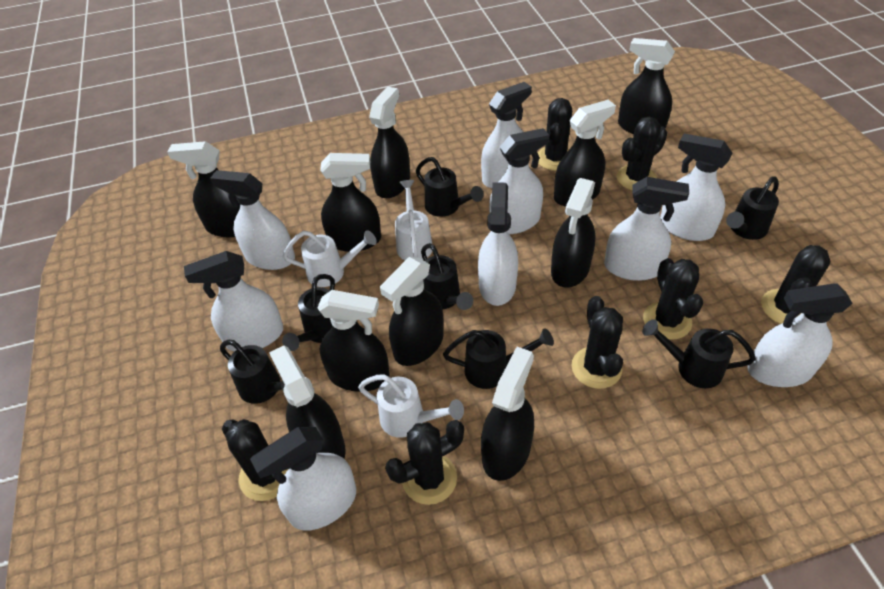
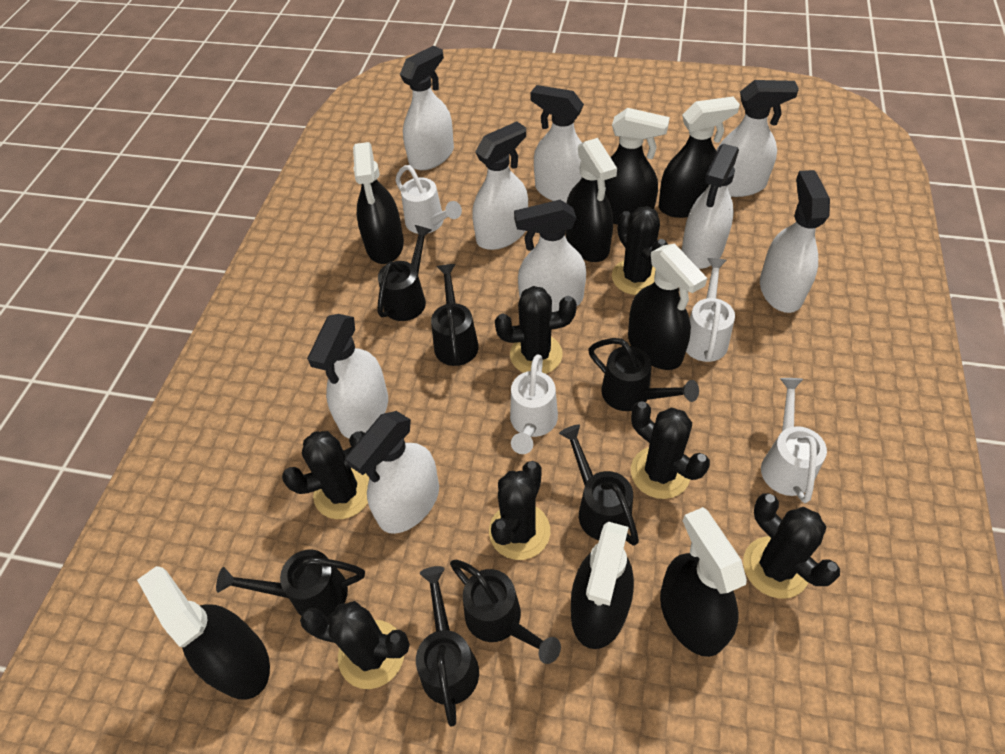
black spray bottle: 10 -> 8
white watering can: 3 -> 4

